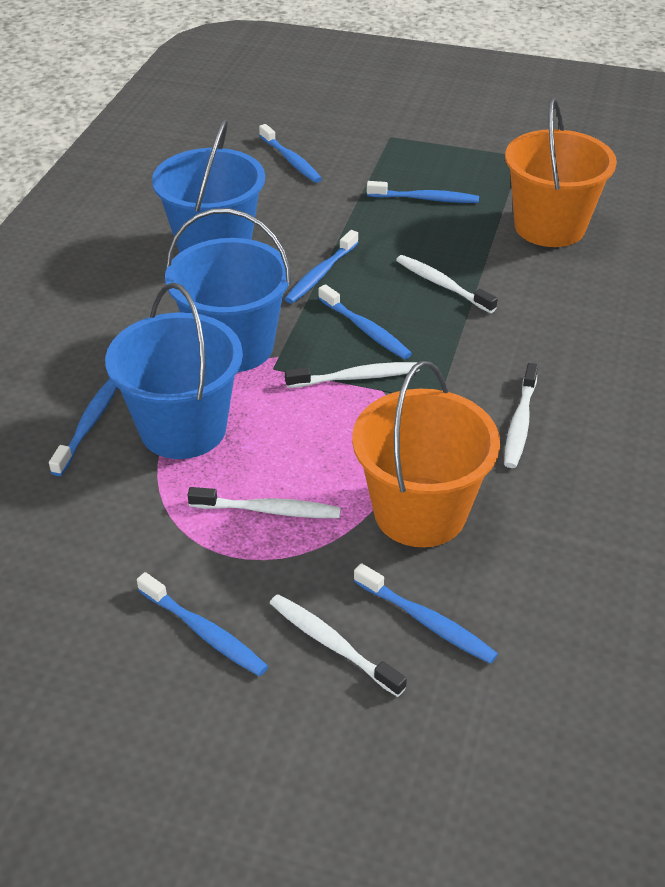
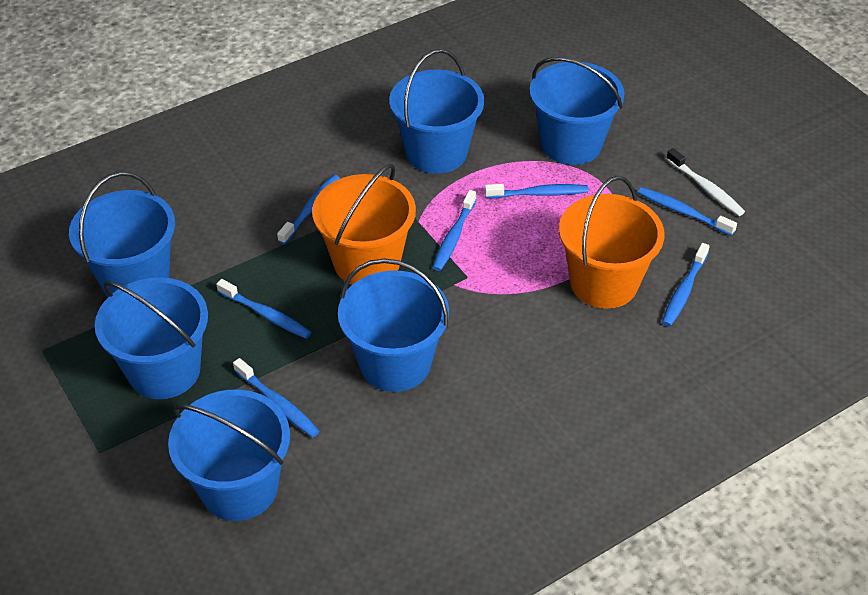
blue bucket: 3 -> 6
white toothbrush: 5 -> 1

